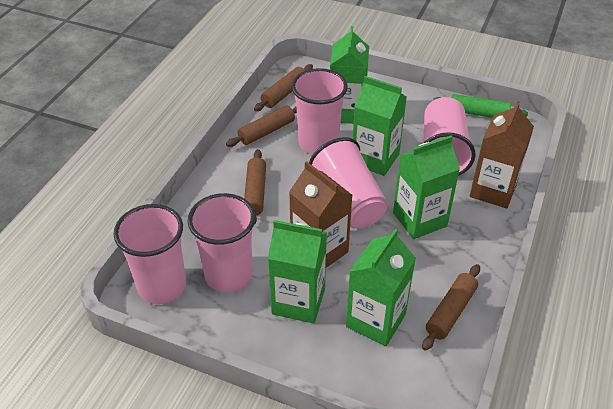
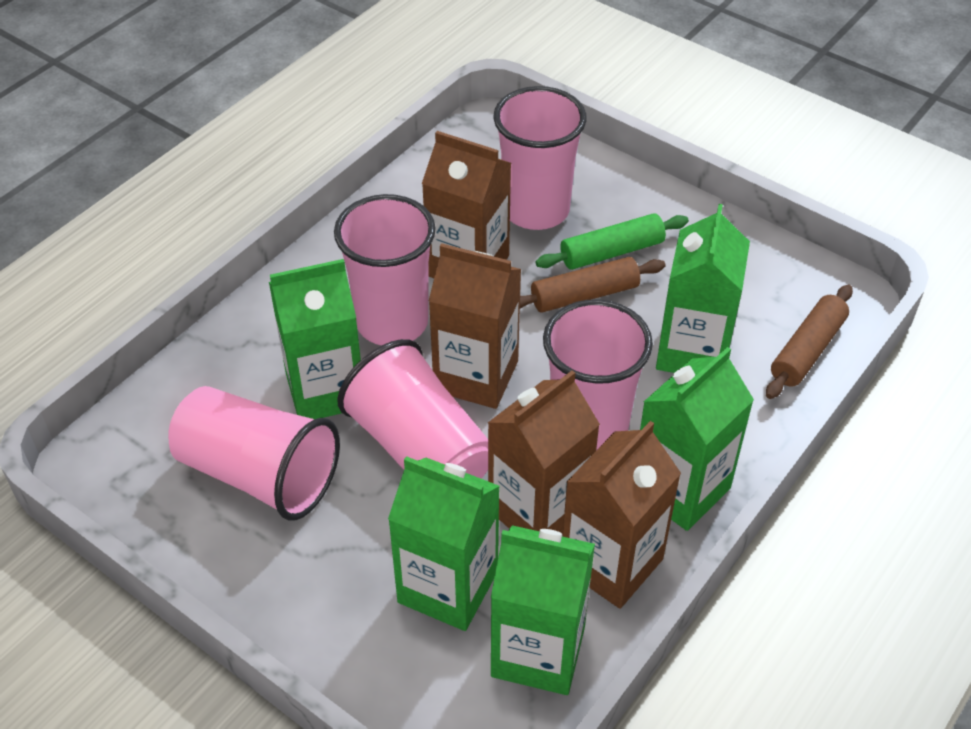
brown carton: 2 -> 4
brown rolling pin: 4 -> 2

